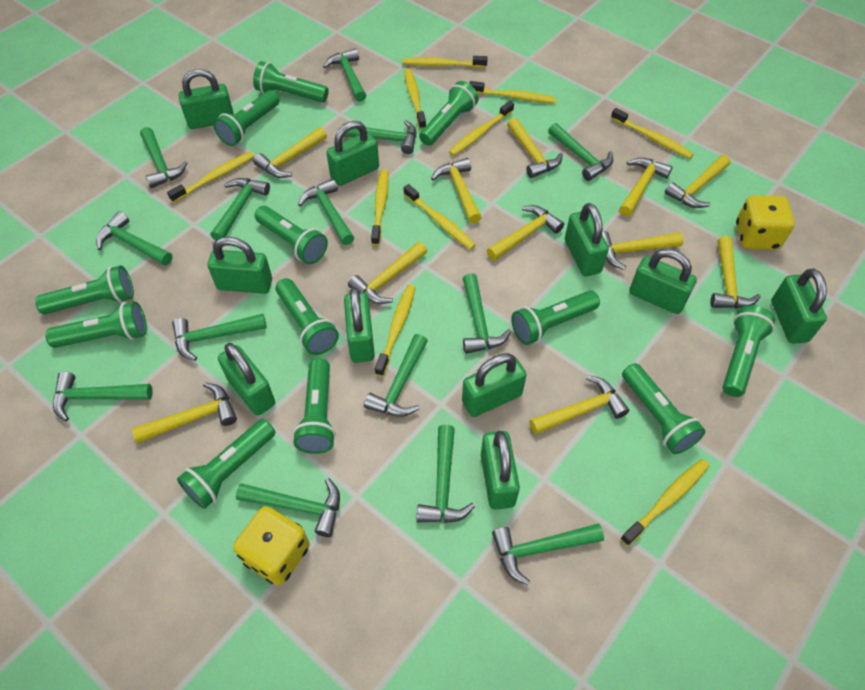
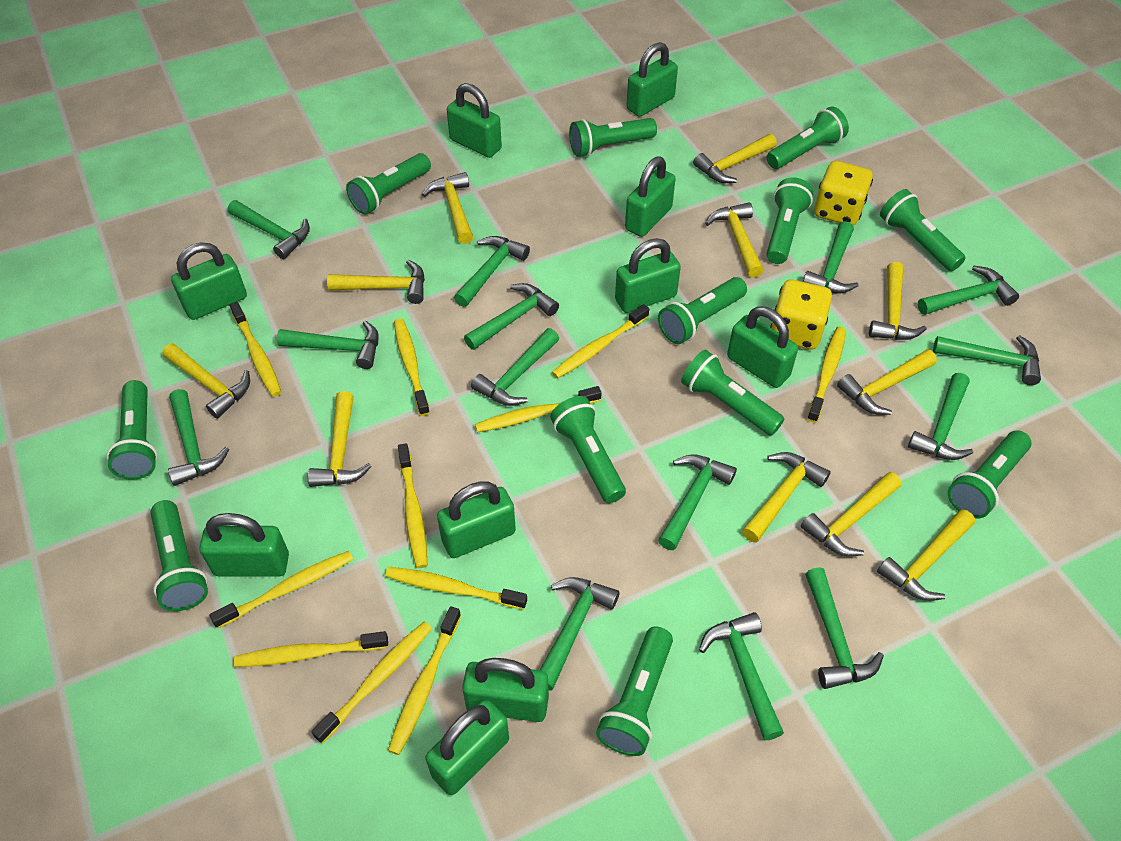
yellow toothbrush: 10 -> 11

